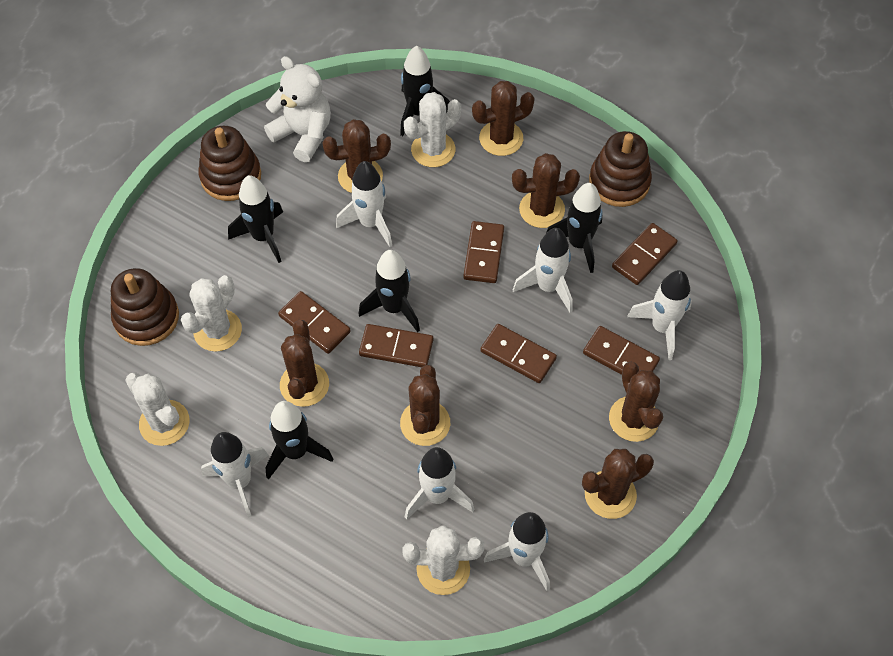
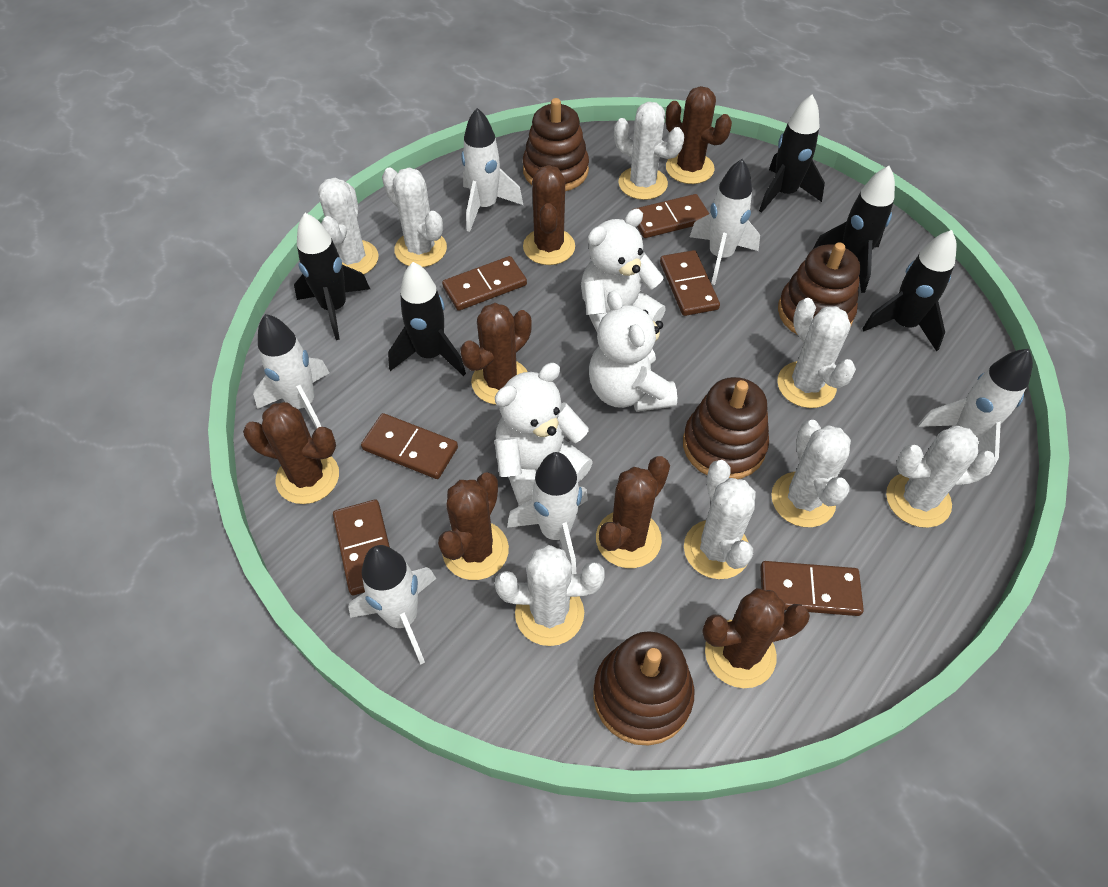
brown stacking toy: 3 -> 4
white cactus: 4 -> 8
white teddy bear: 1 -> 3

